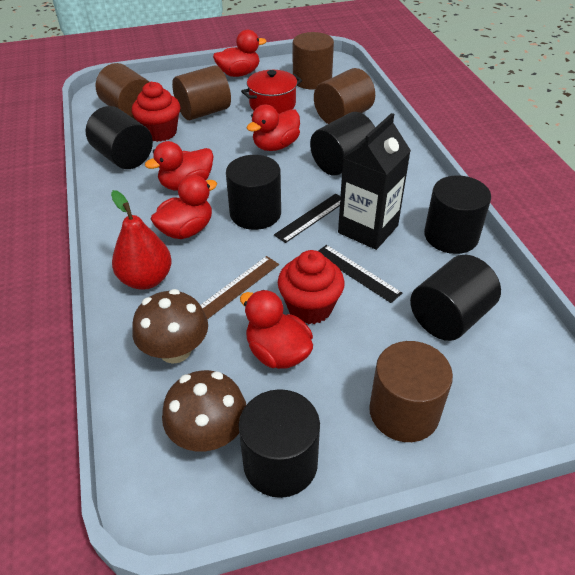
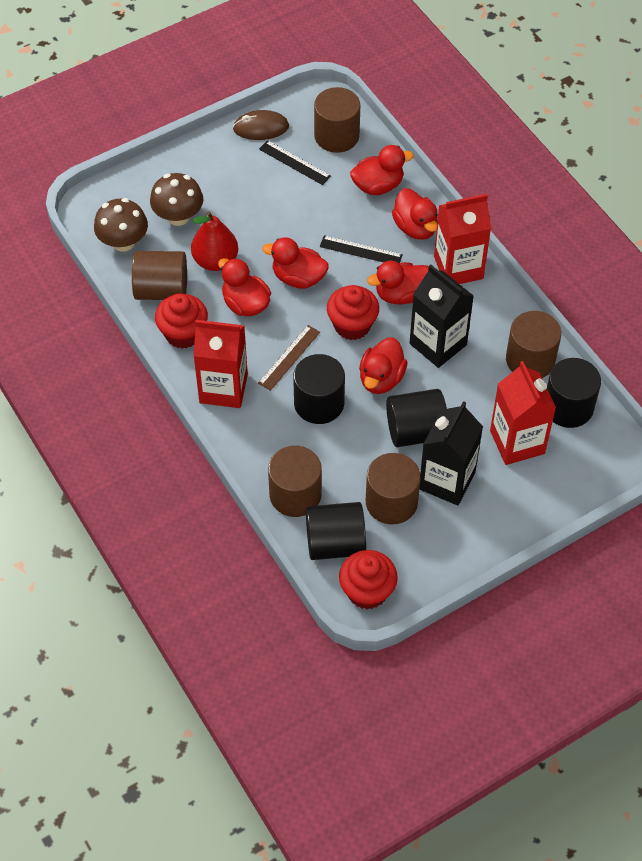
black carton: 1 -> 2
black cylinder: 6 -> 4
brown mouse: 0 -> 1
red carton: 0 -> 3
red cupcake: 2 -> 3
red duck: 5 -> 6
red pot: 1 -> 0

